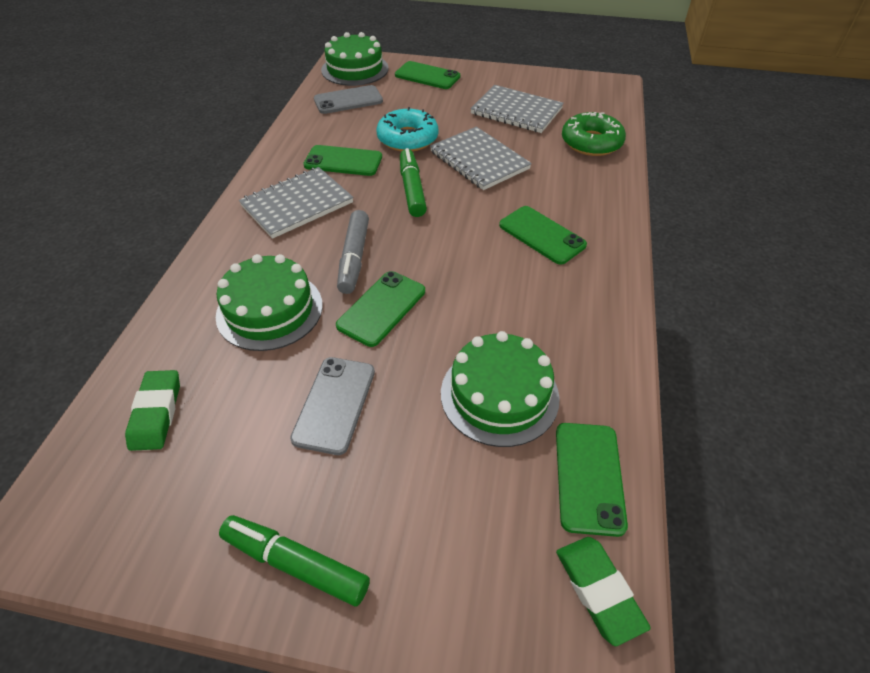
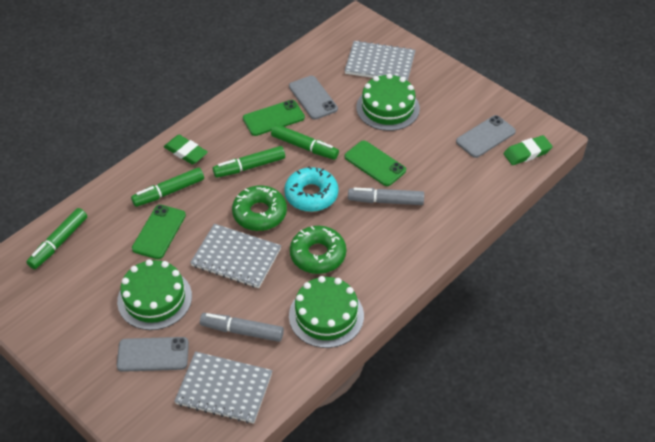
green donut: 1 -> 2
green marker: 2 -> 4
green phone: 5 -> 3
grey marker: 1 -> 2
grey phone: 2 -> 3

